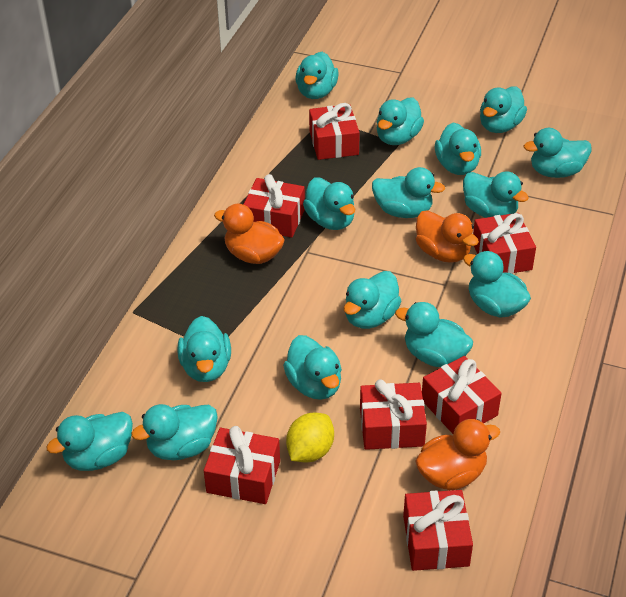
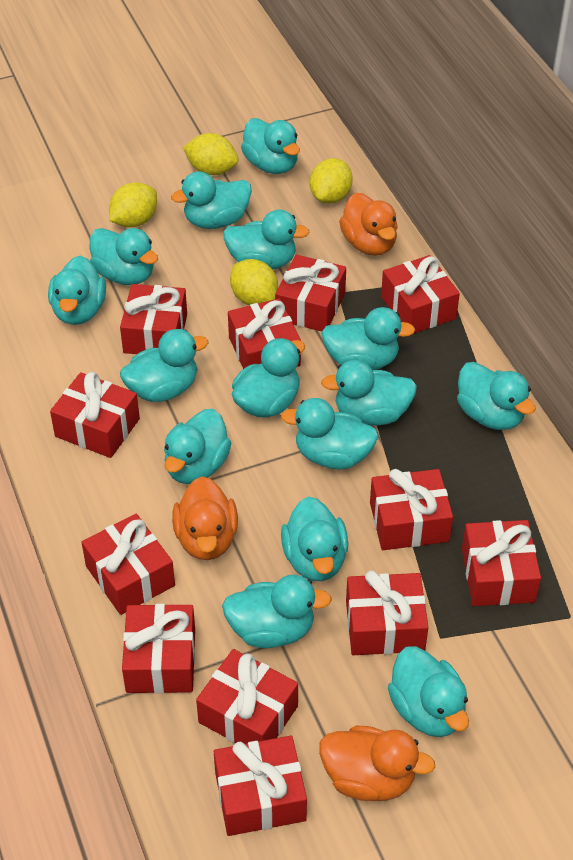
red gift: 7 -> 12
yellow lemon: 1 -> 4

